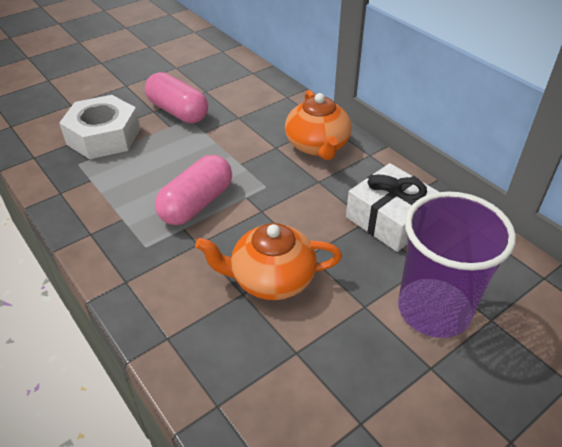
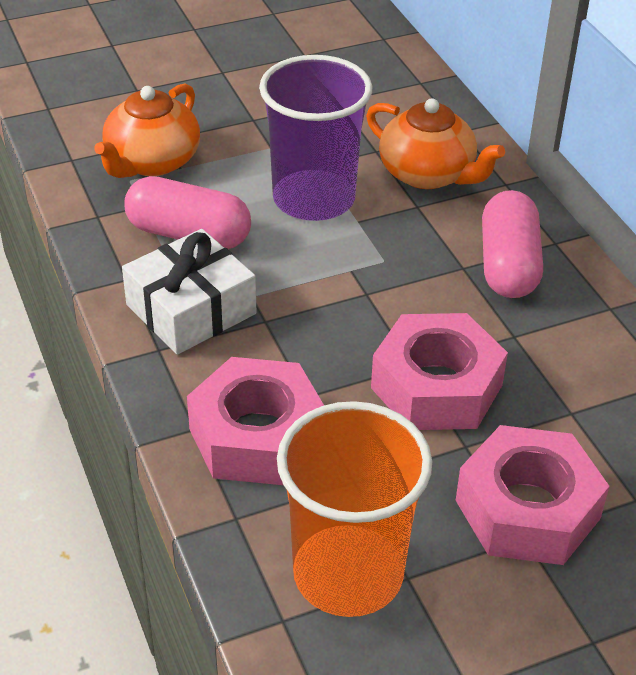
orange cup: 0 -> 1
pink nut: 0 -> 3
white nut: 1 -> 0

